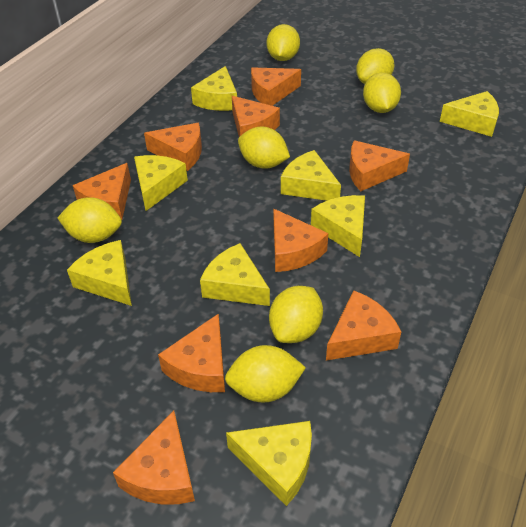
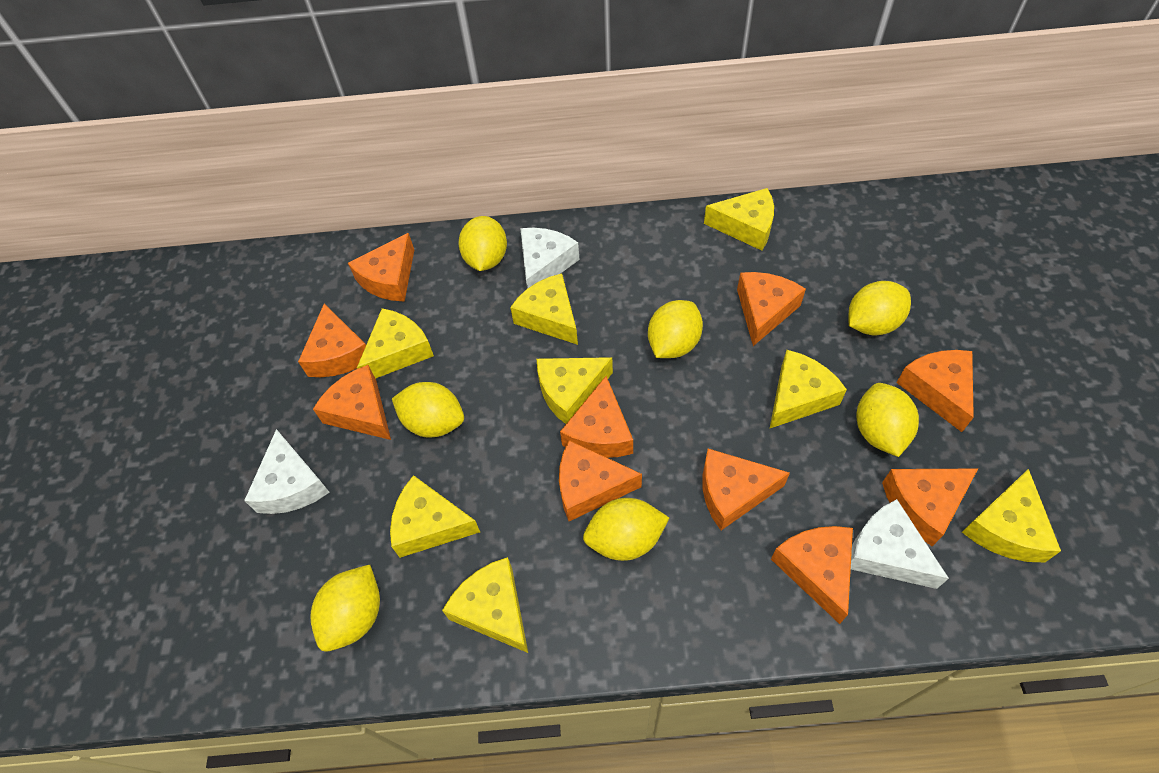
orange cheese: 9 -> 10
white cheese: 0 -> 3

